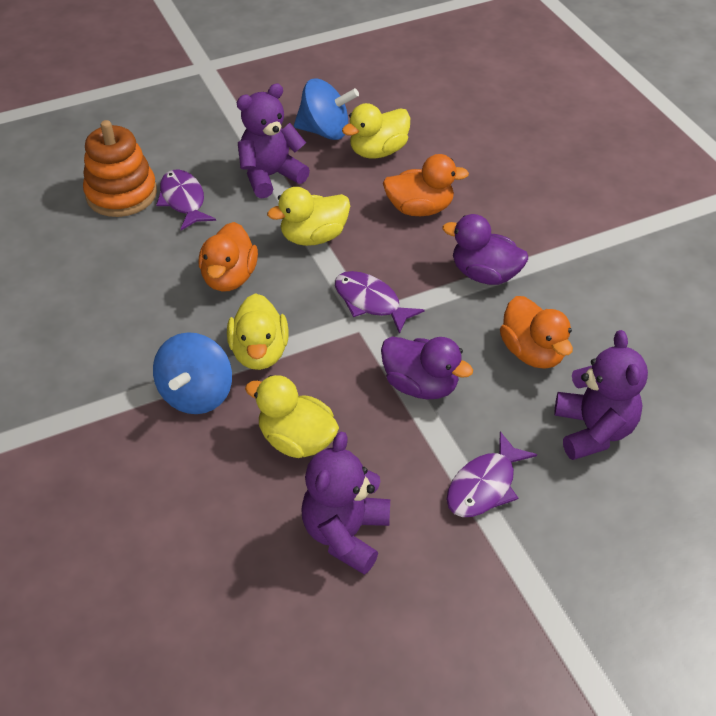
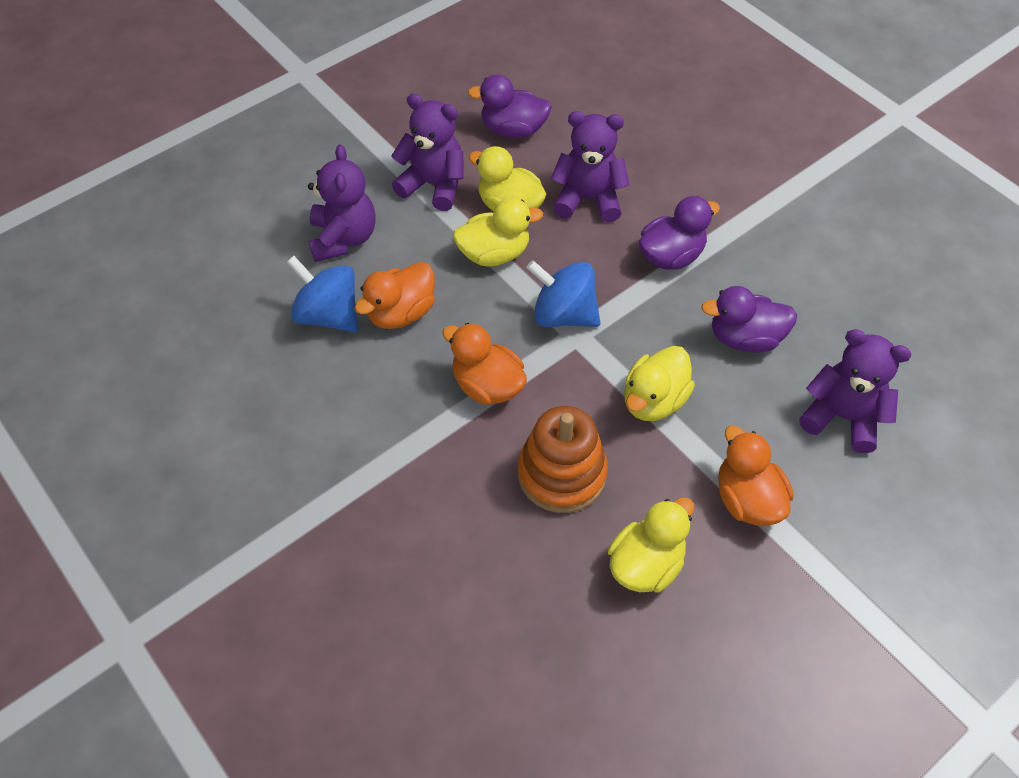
purple duck: 2 -> 3
purple fish: 3 -> 0
purple teddy bear: 3 -> 4

